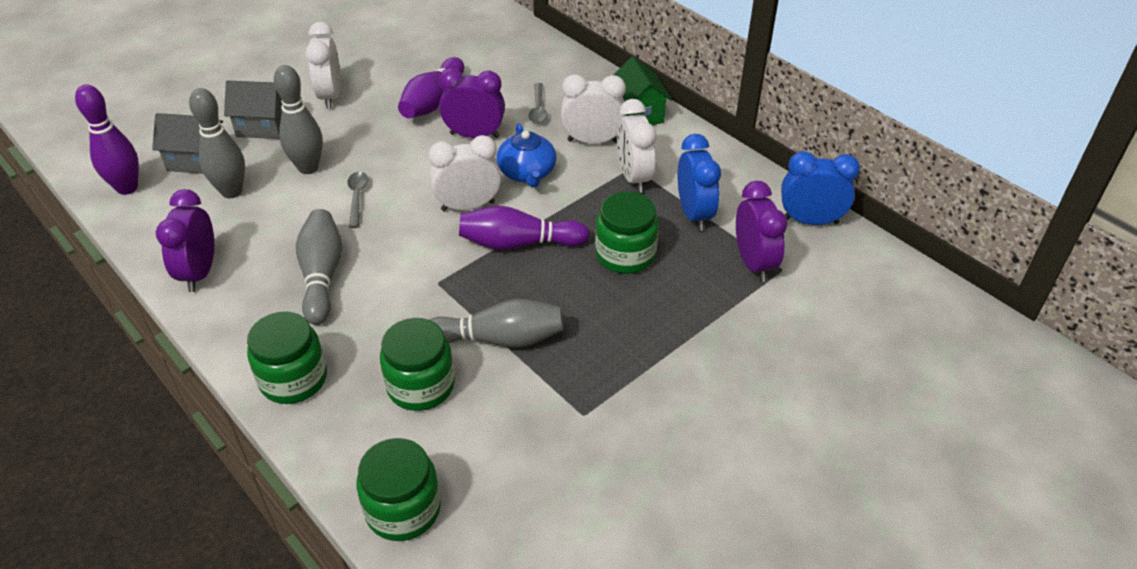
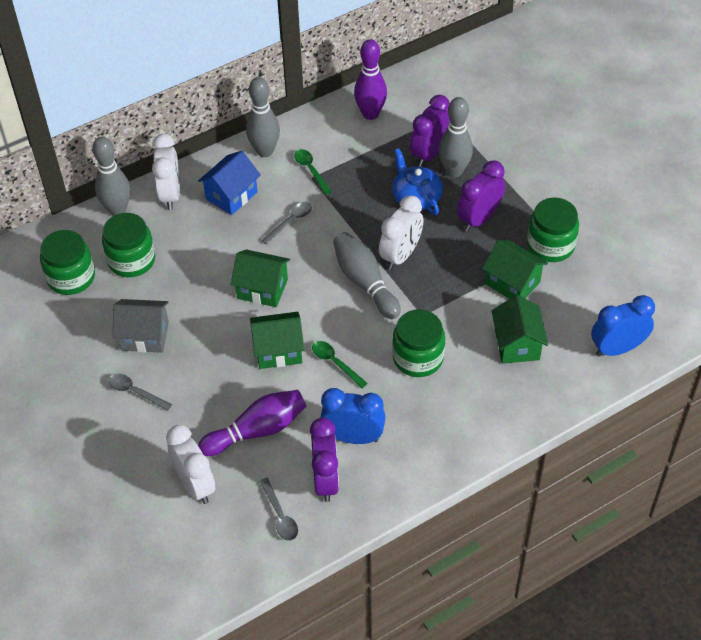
blue house: 0 -> 1
green house: 1 -> 4
green spoon: 0 -> 2
grey house: 2 -> 1
grey spoon: 2 -> 3
purple bowling pin: 3 -> 2
white clock: 4 -> 3

